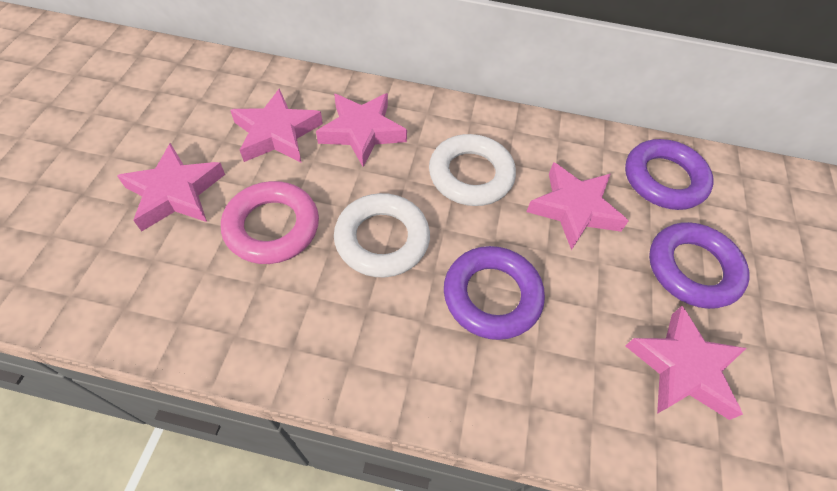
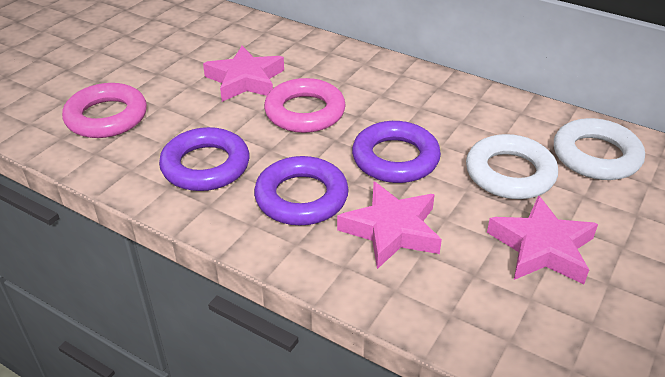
pink ring: 1 -> 2
pink star: 5 -> 3

